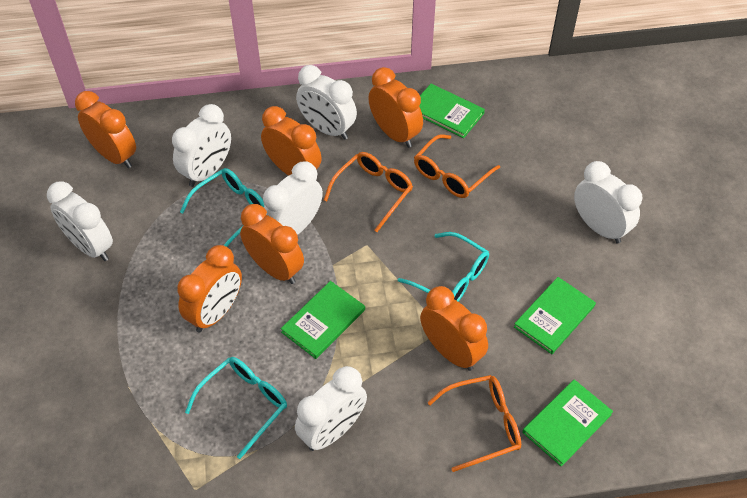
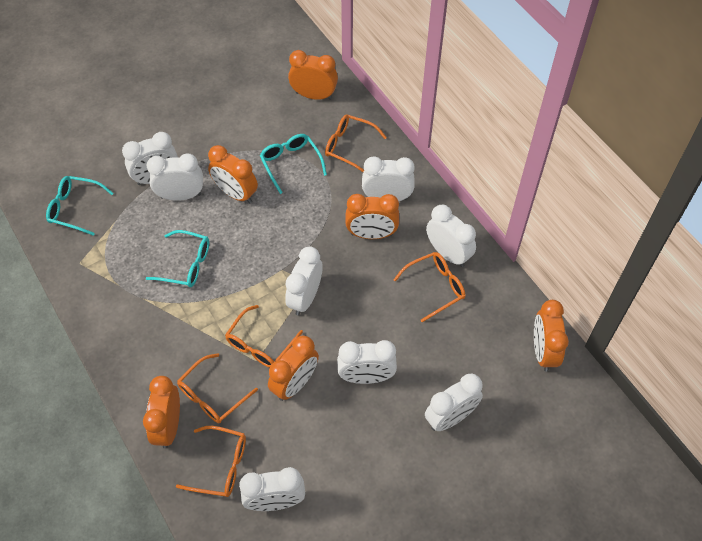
green book: 4 -> 0
orange glasses: 3 -> 5
white clock: 6 -> 8

